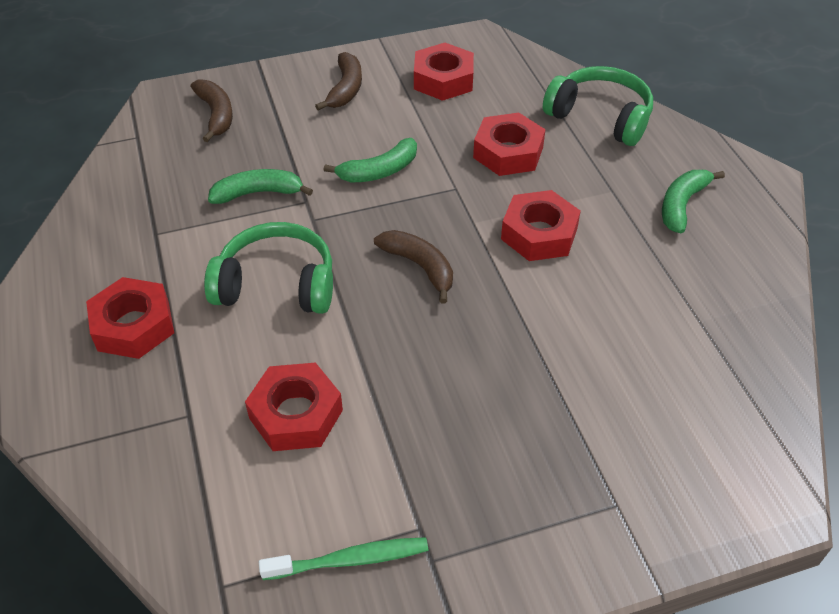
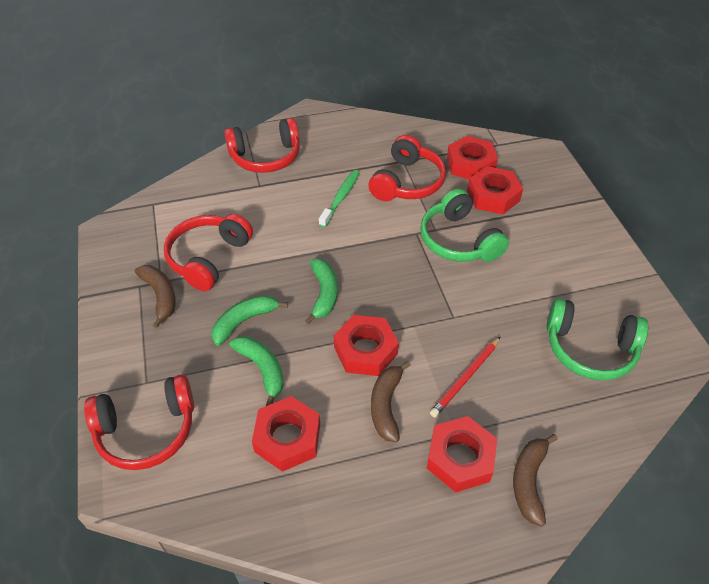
red headphones: 0 -> 4
red pencil: 0 -> 1

